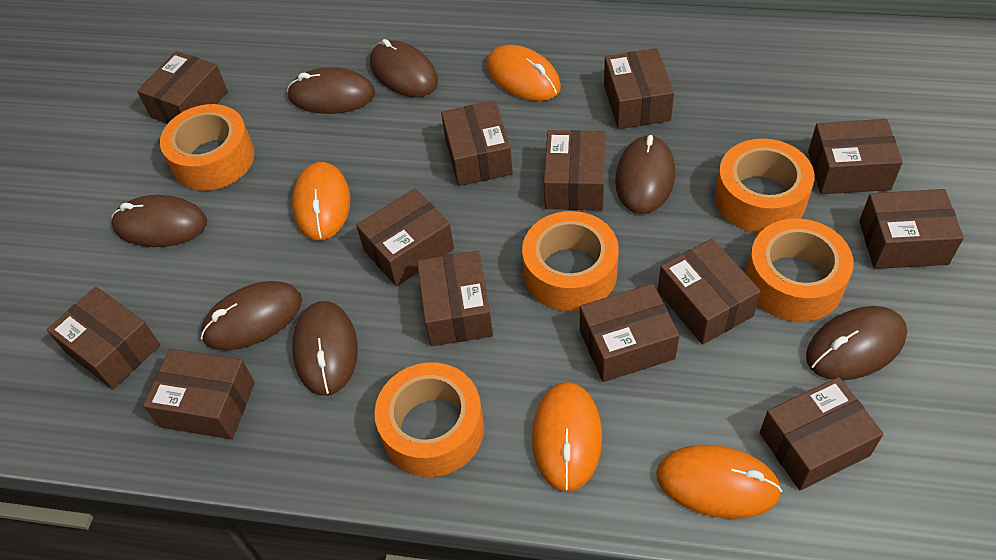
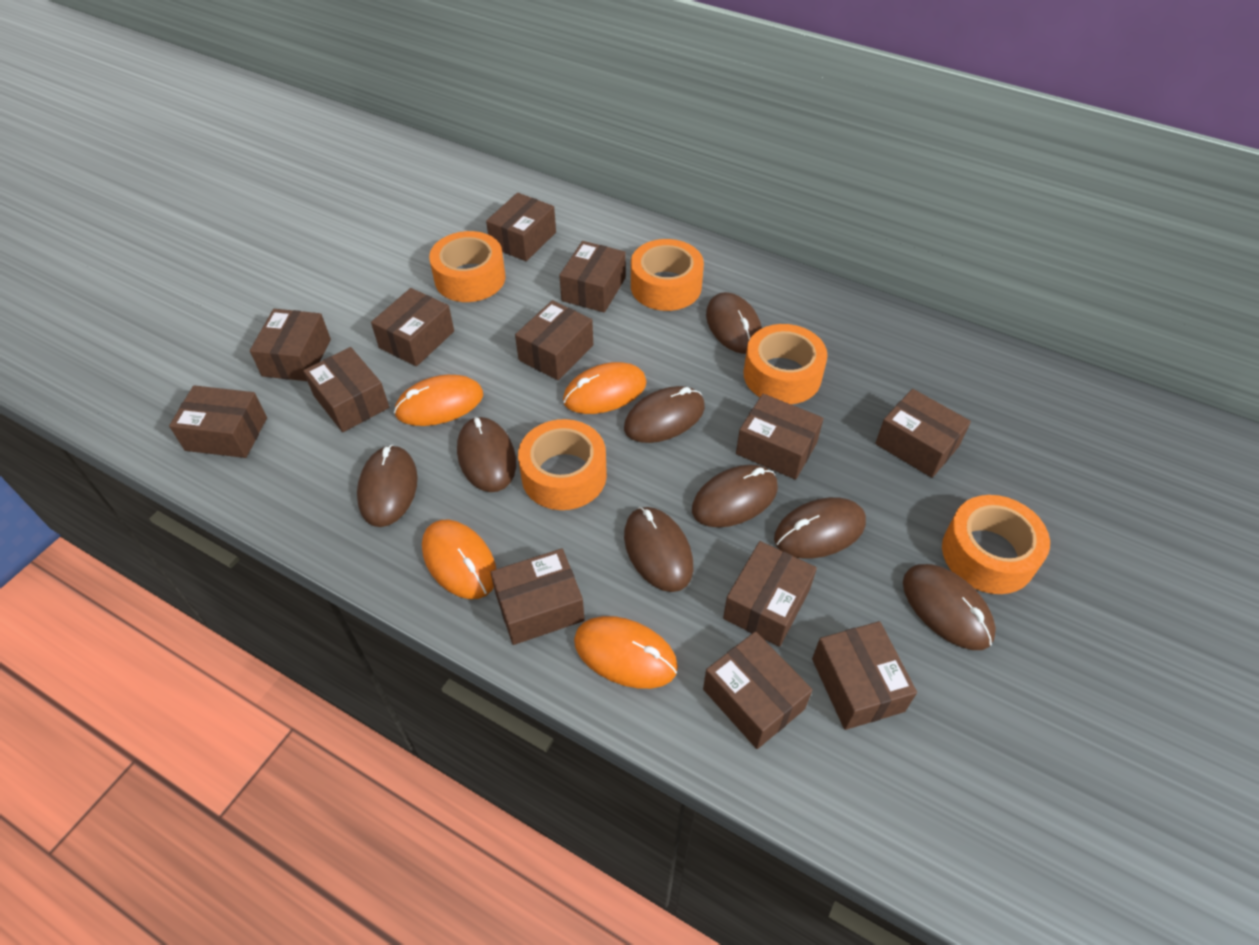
brown mouse: 7 -> 8

